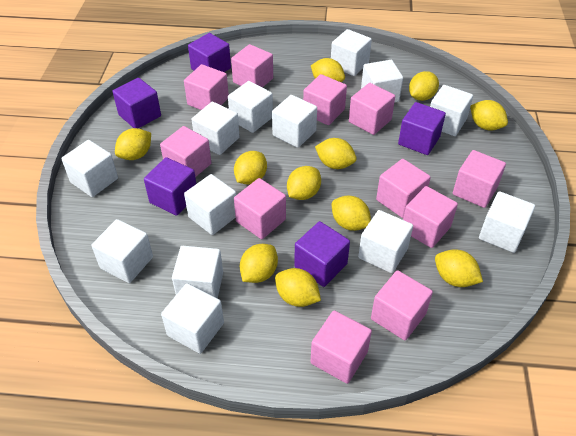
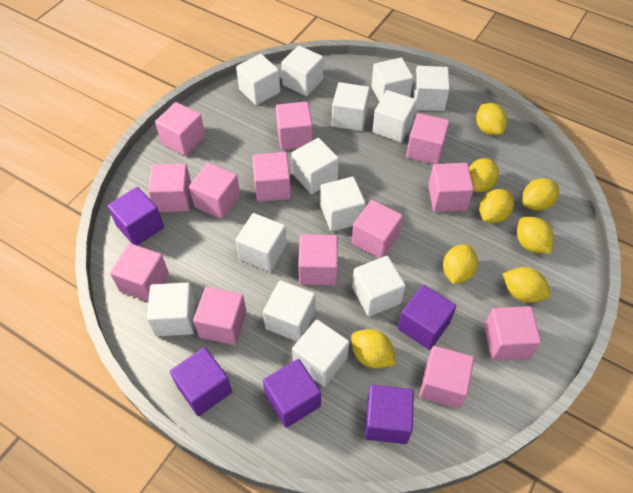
pink cube: 11 -> 13
yellow lemon: 11 -> 8

